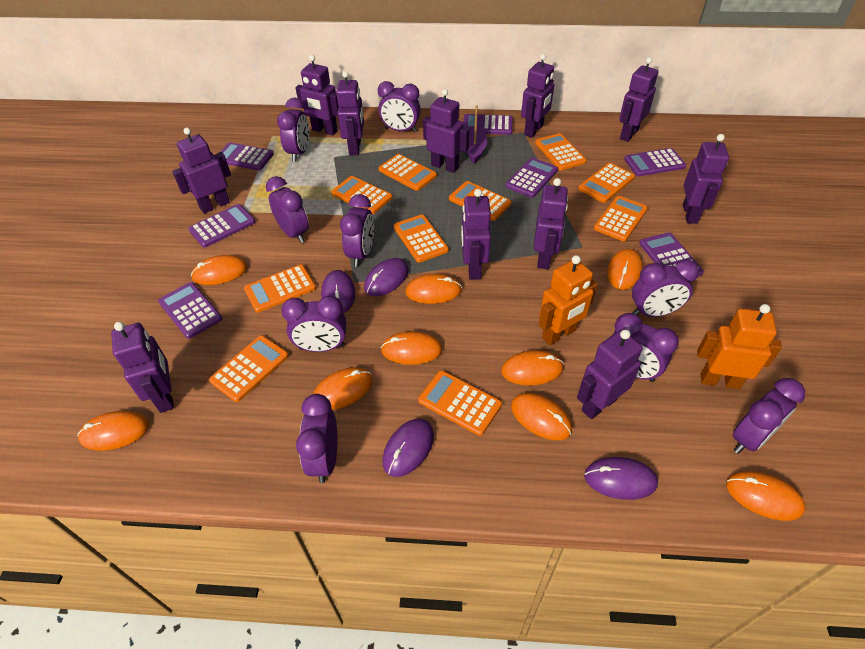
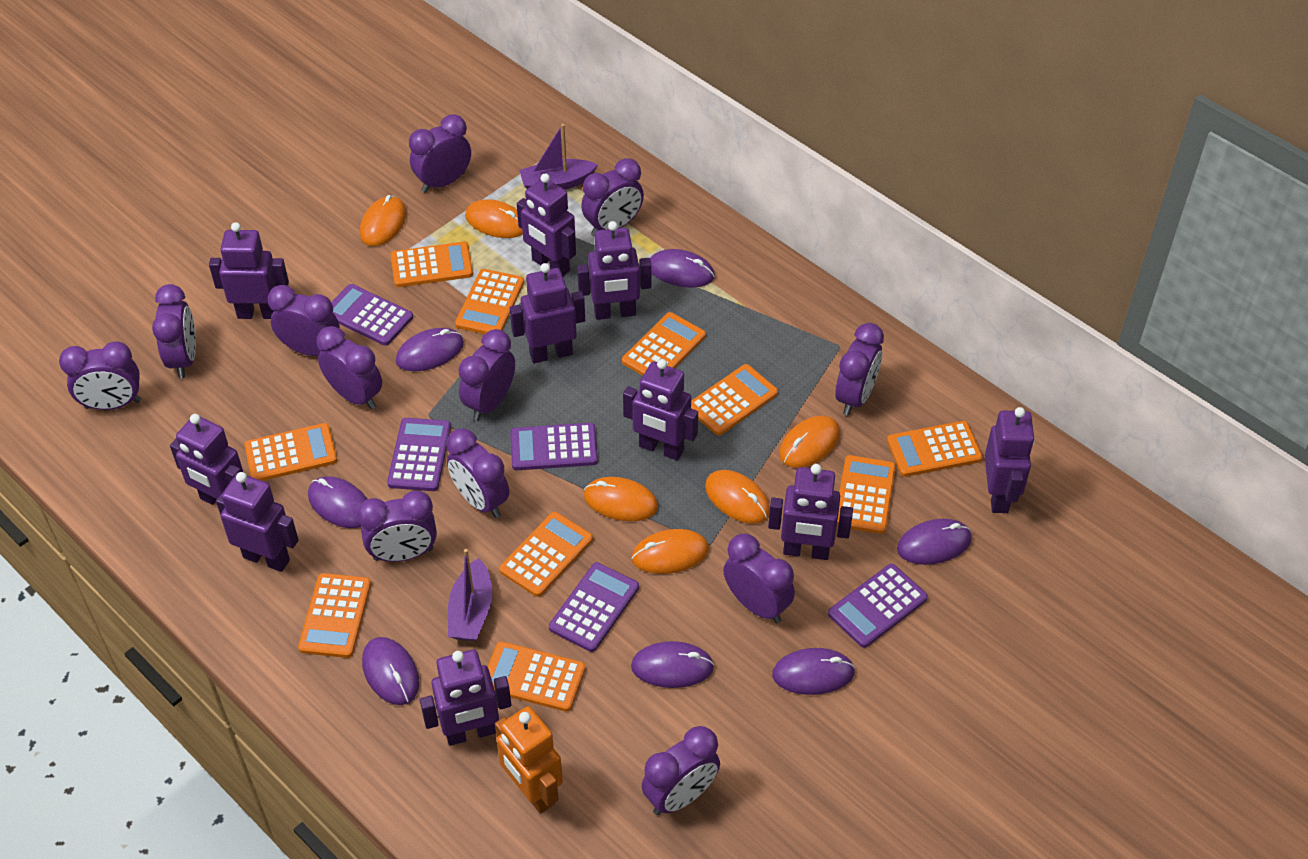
orange mouse: 9 -> 6
orange robot: 2 -> 1
purple boat: 1 -> 2
purple calculator: 7 -> 5
purple clock: 9 -> 12
purple mouse: 4 -> 7
purple robot: 11 -> 10

